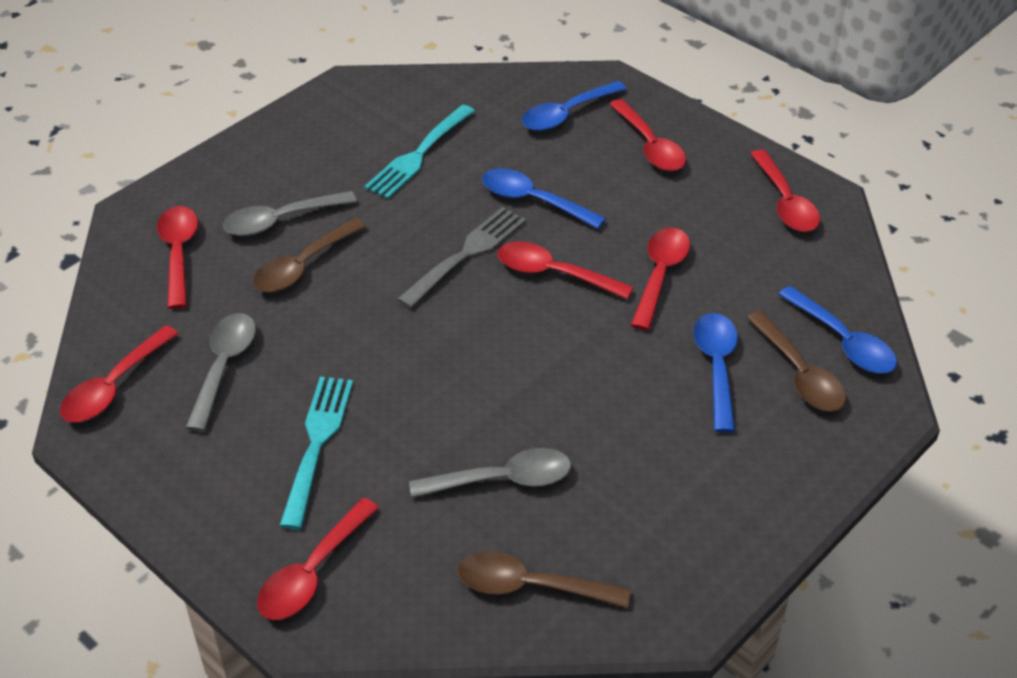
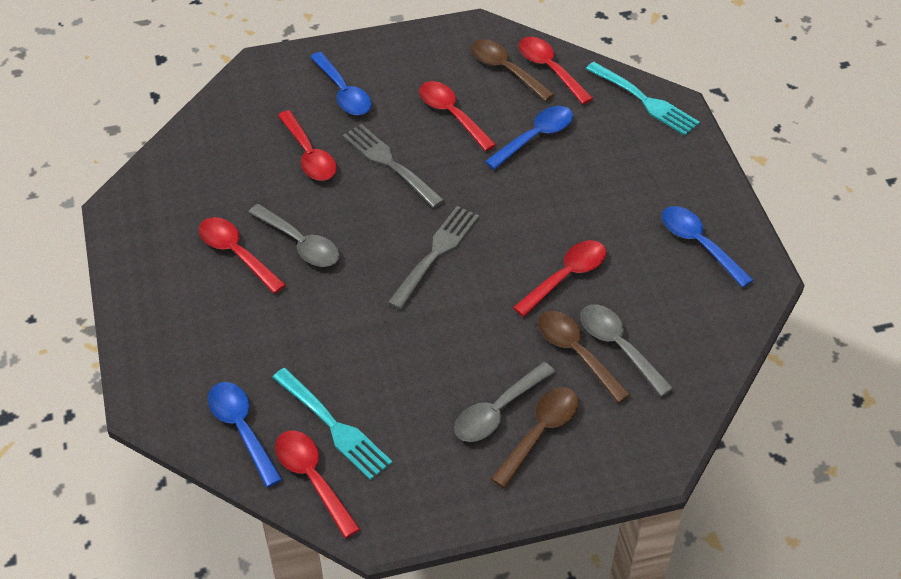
grey fork: 1 -> 2
red spoon: 7 -> 6

